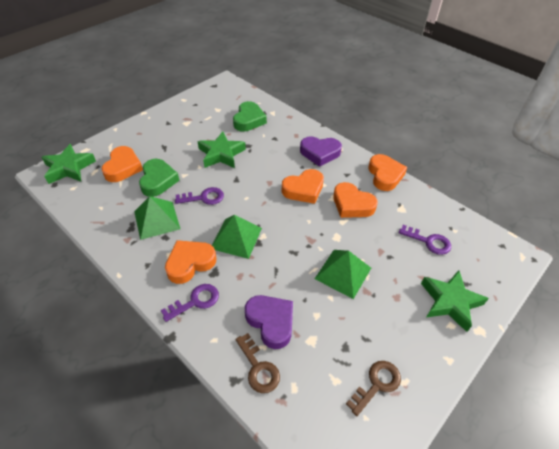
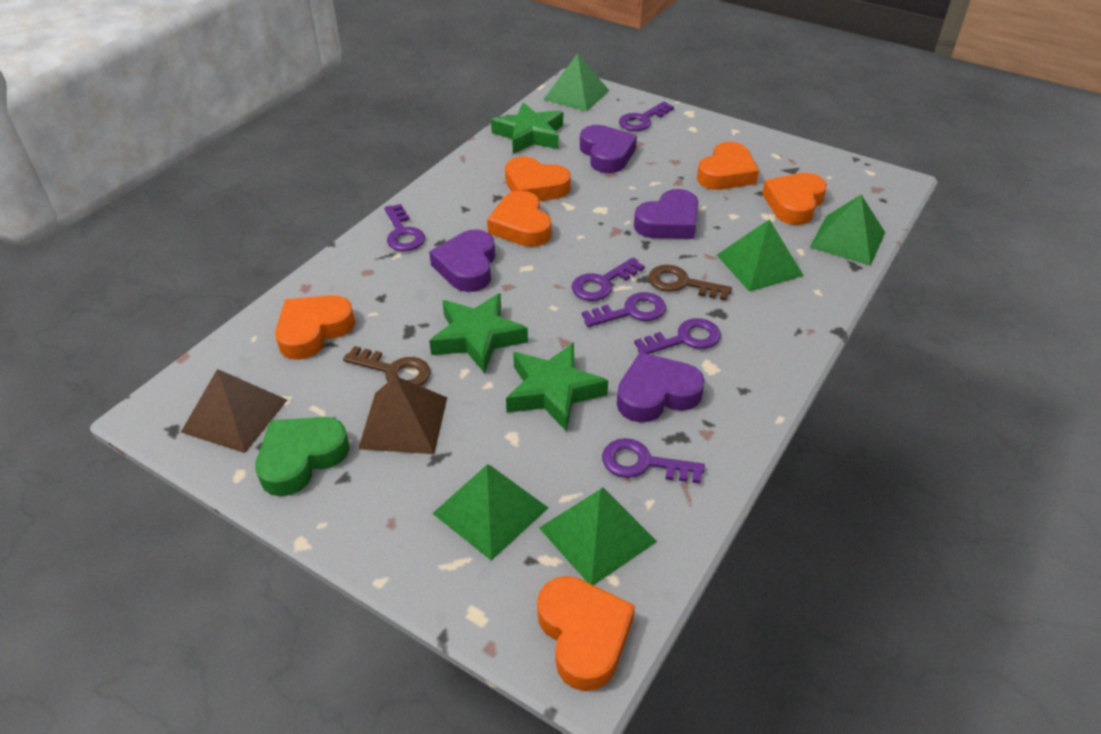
brown pyramid: 0 -> 2
green heart: 2 -> 1
green pyramid: 3 -> 5
orange heart: 5 -> 6
purple heart: 2 -> 4
purple key: 3 -> 6

